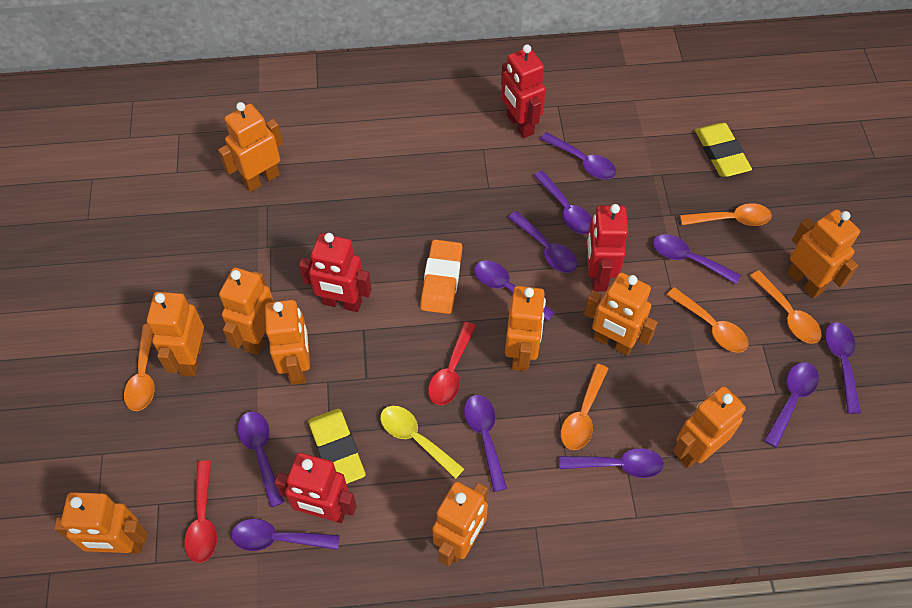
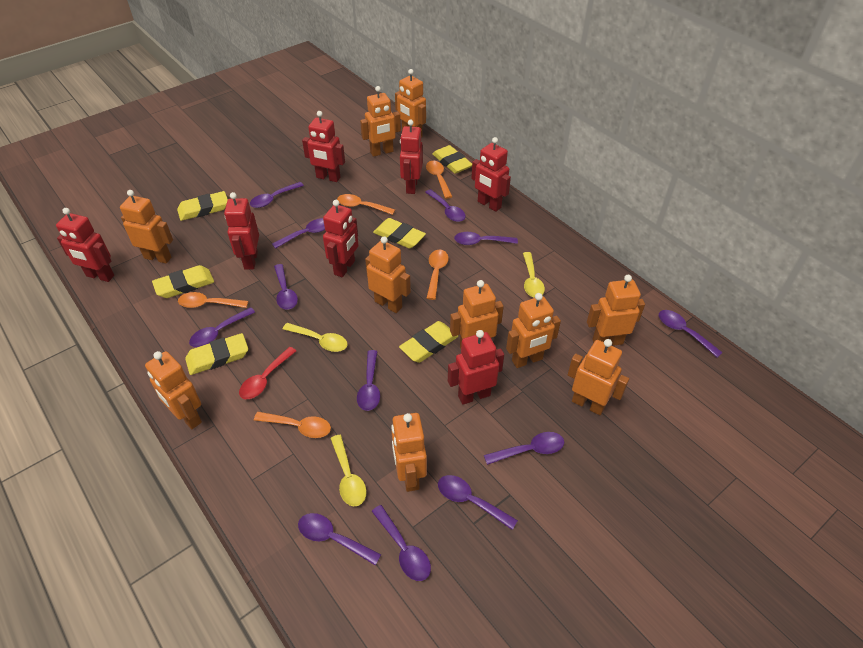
orange eraser: 1 -> 0
purple spoon: 11 -> 12
red robot: 4 -> 7
red spoon: 2 -> 1
yellow eraser: 2 -> 6
yellow spoon: 1 -> 3

